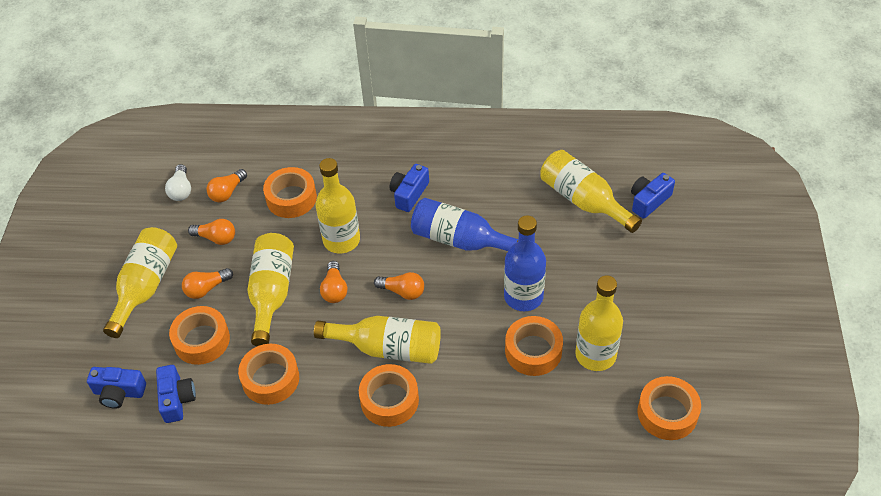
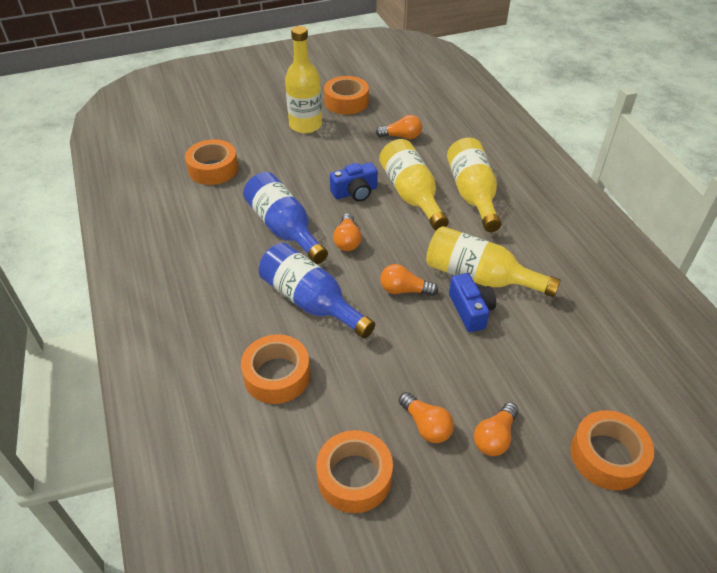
blue camera: 4 -> 2
orange tape: 6 -> 5
white light bulb: 1 -> 0
yellow bottle: 6 -> 4

